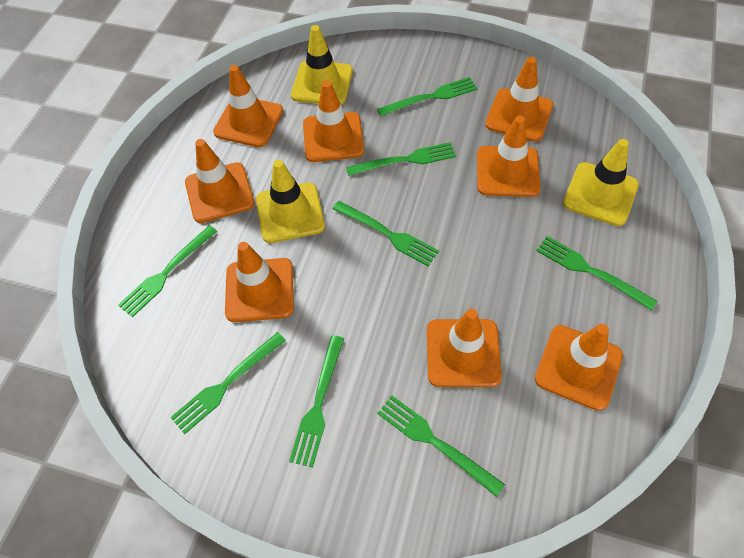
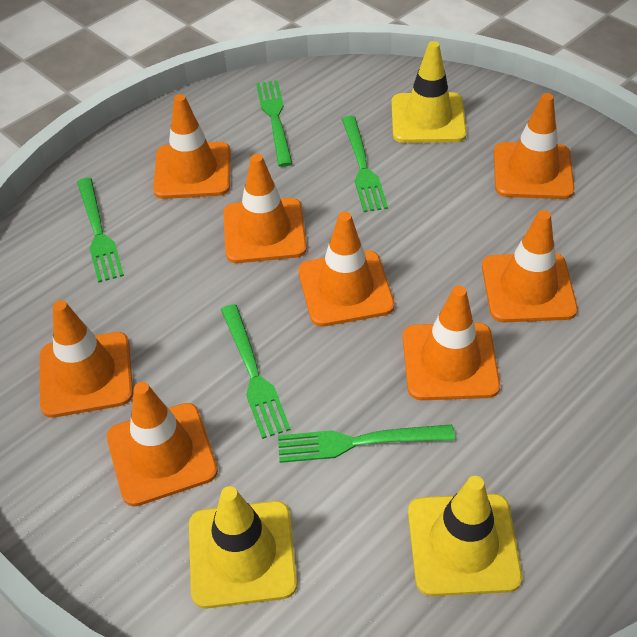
green fork: 8 -> 5

